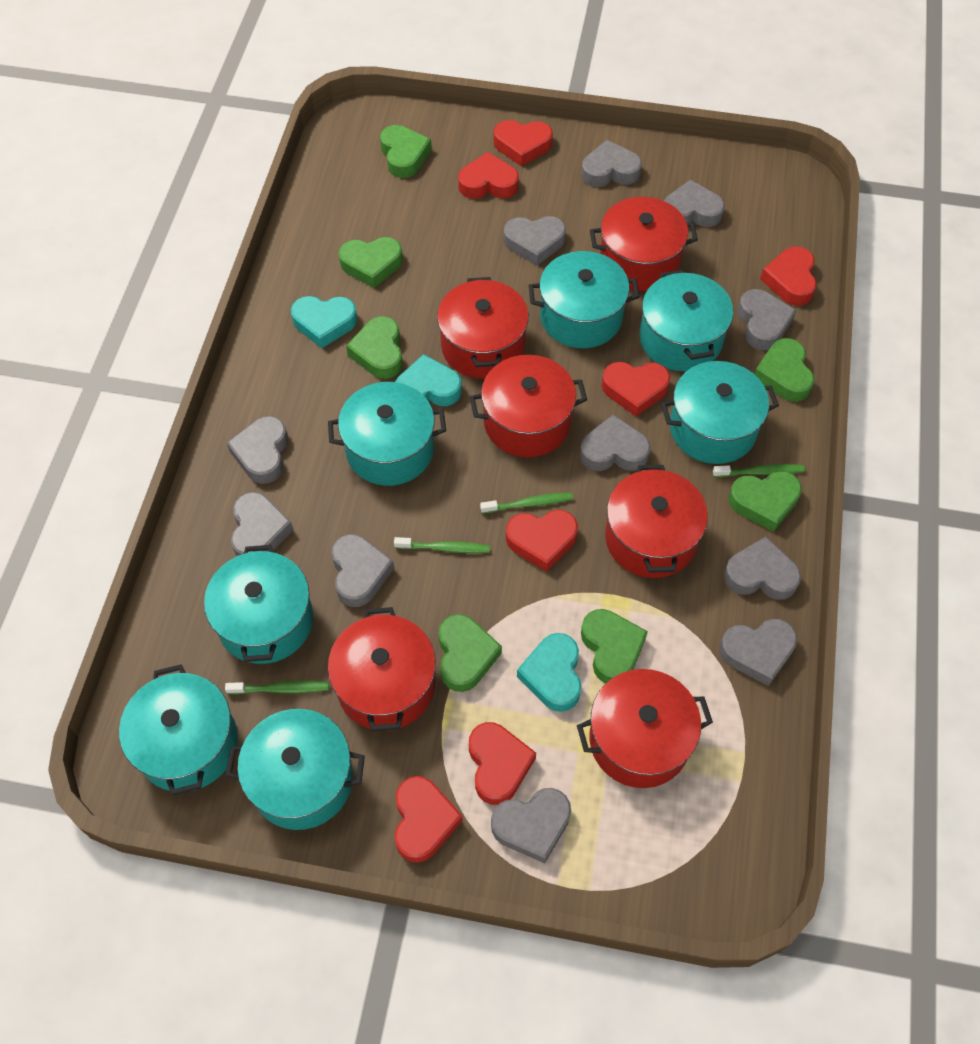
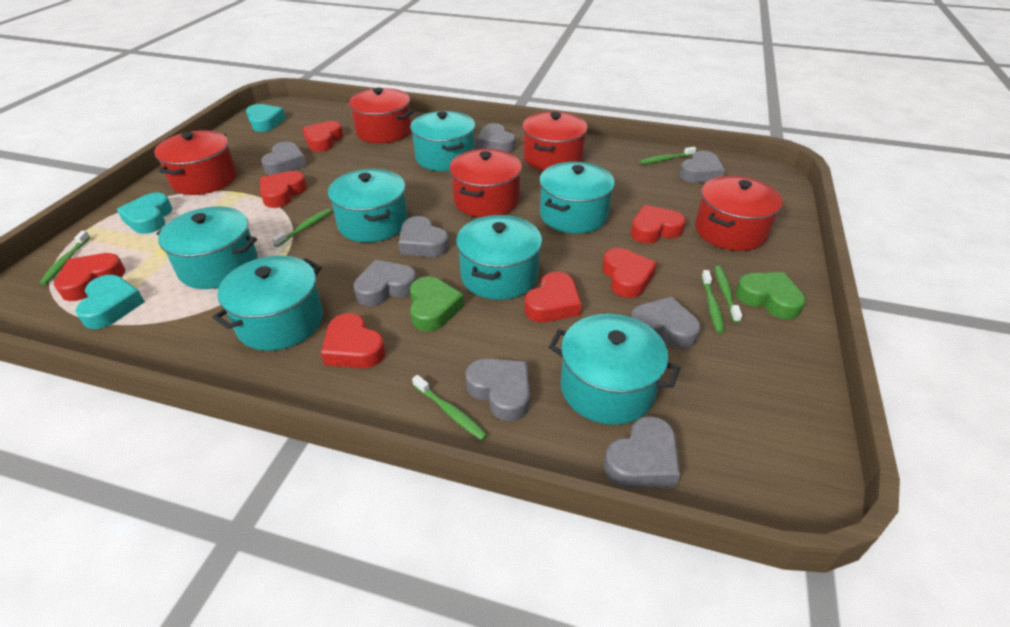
green heart: 7 -> 2
green toothbrush: 4 -> 6
grey heart: 11 -> 8
red pot: 6 -> 5

